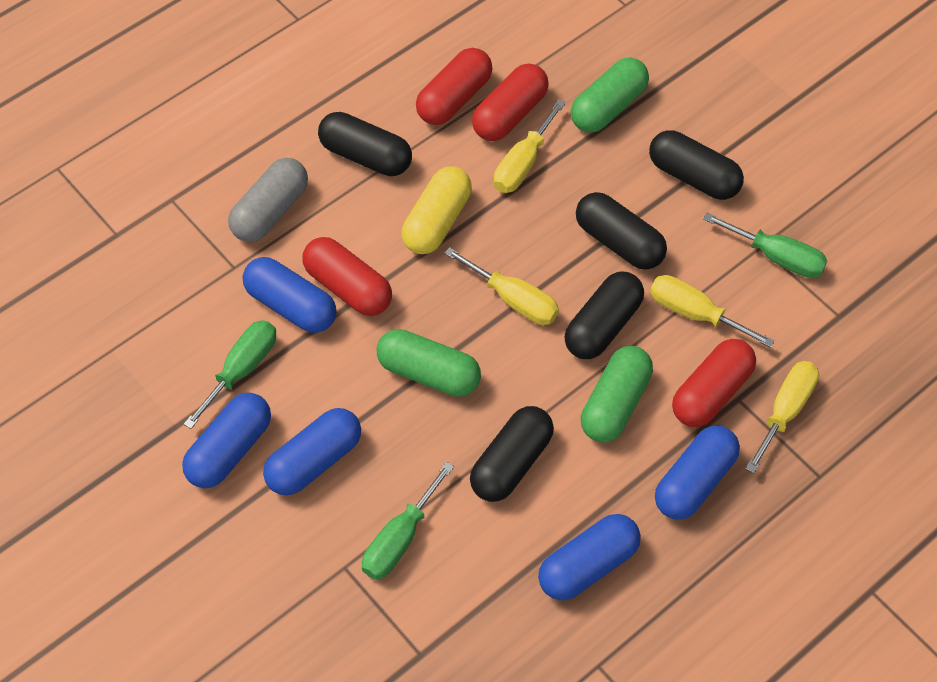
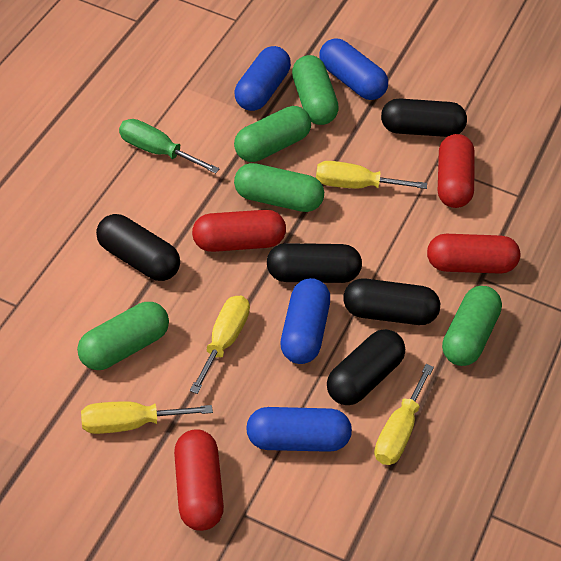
blue capsule: 5 -> 4
green capsule: 3 -> 5
green screwdriver: 3 -> 1
grey capsule: 1 -> 0
yellow capsule: 1 -> 0

